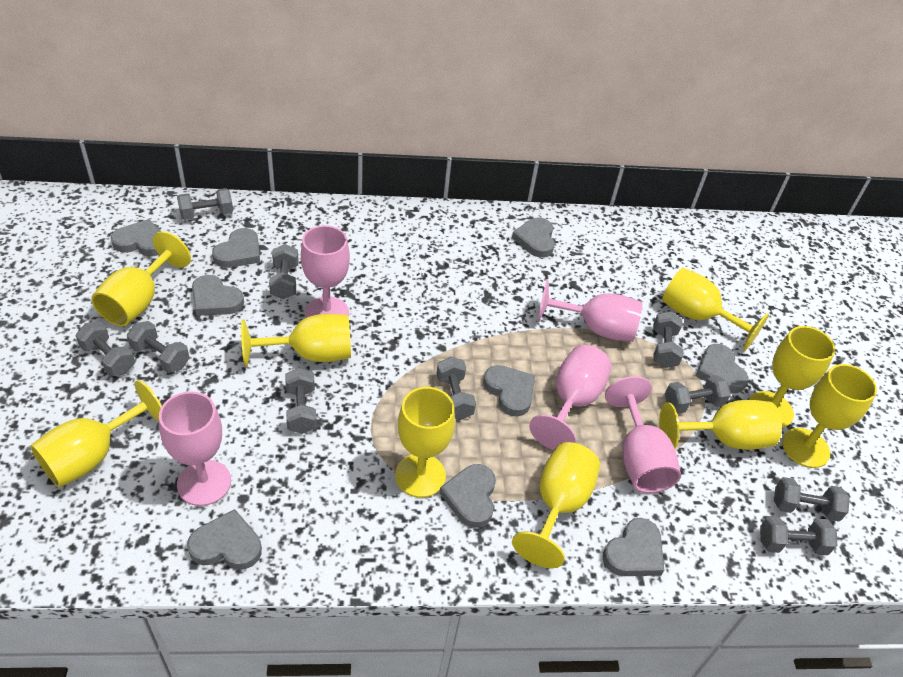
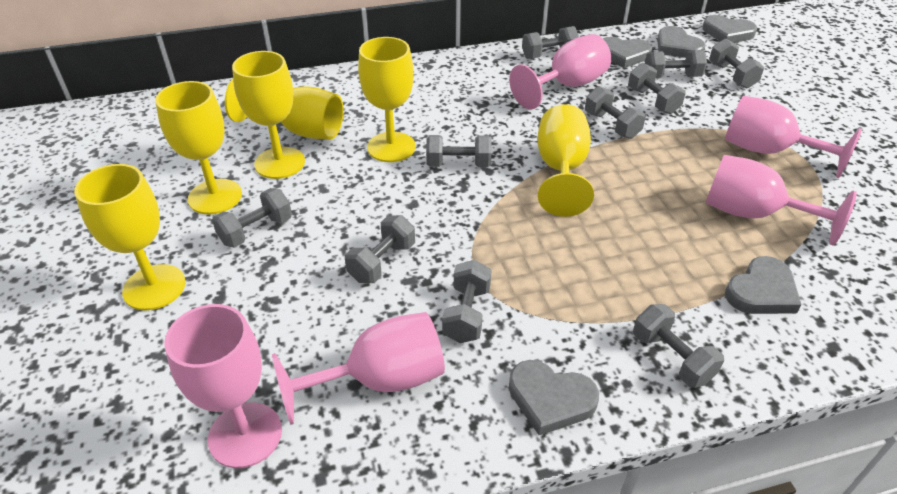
grey heart: 9 -> 5
yellow goblet: 9 -> 6

